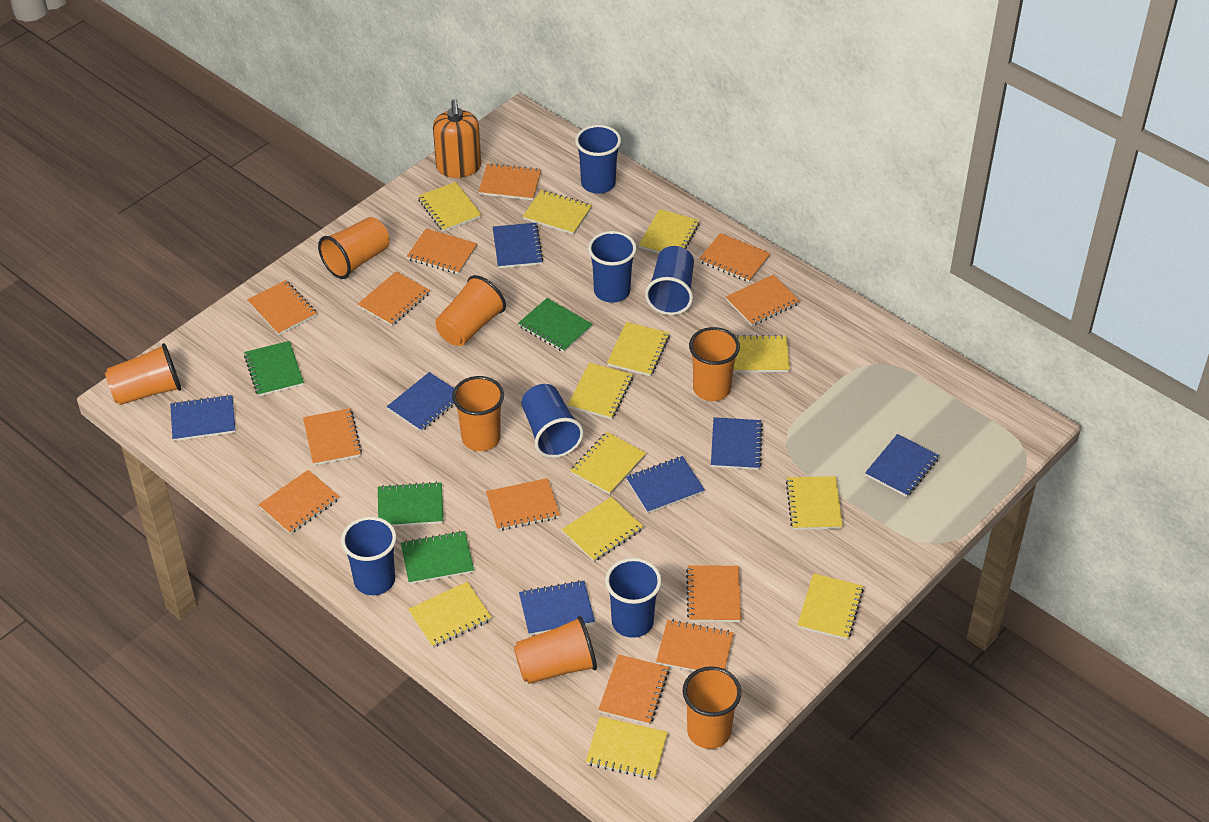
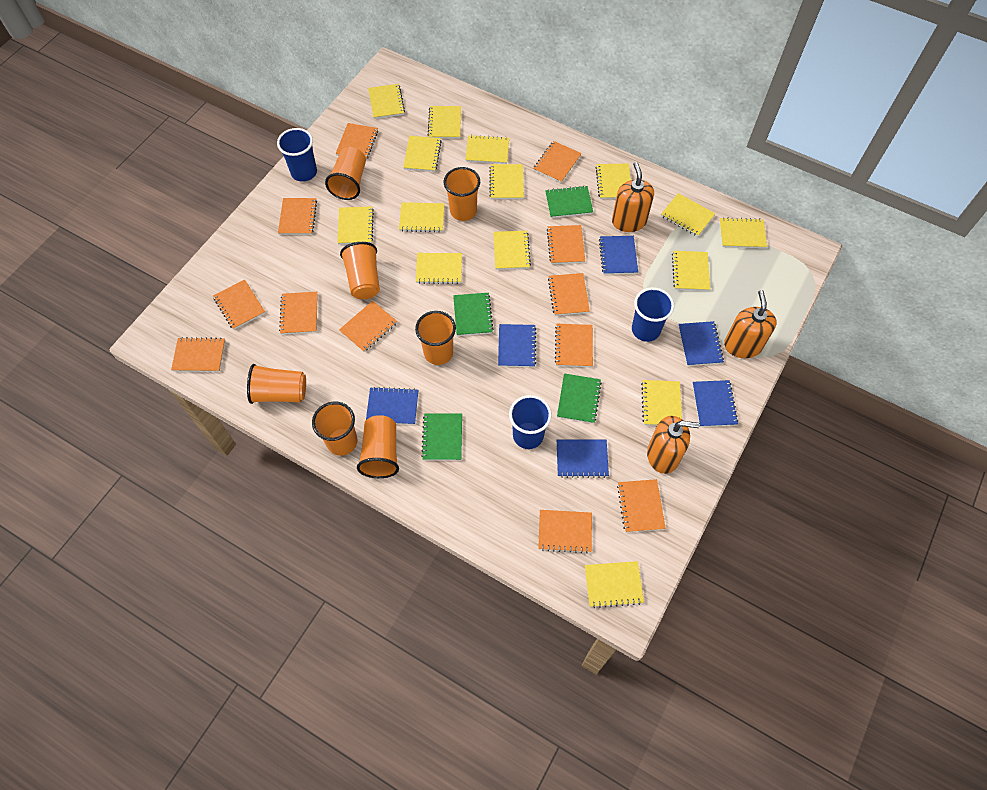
blue cup: 6 -> 3
blue notebook: 7 -> 6
orange soap dispenser: 1 -> 3
yellow notebook: 12 -> 15

